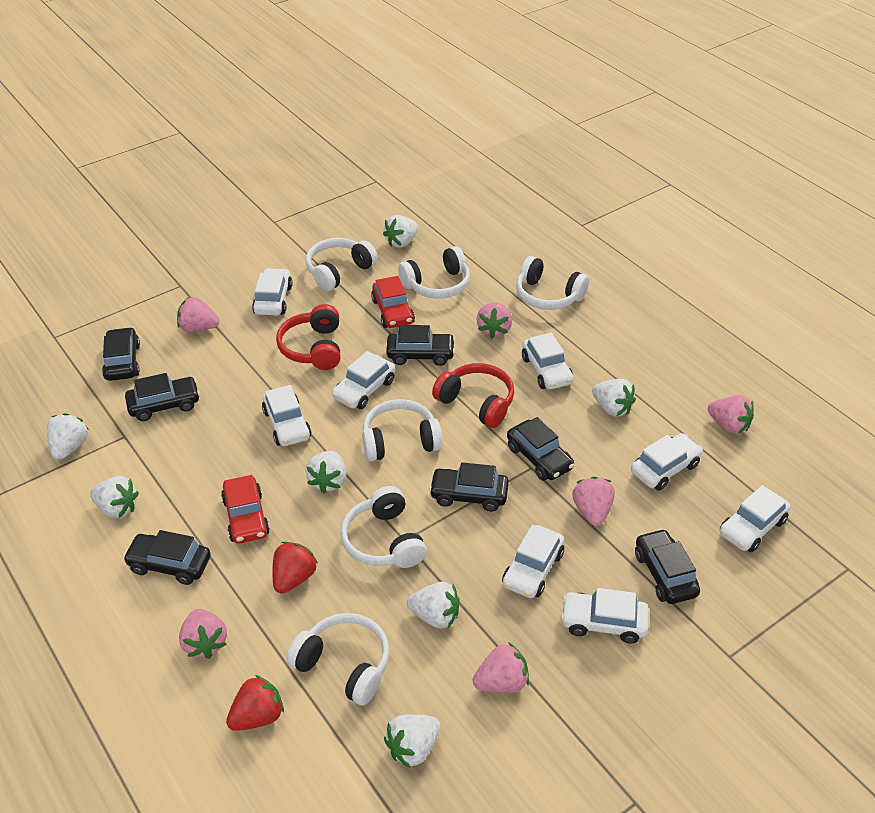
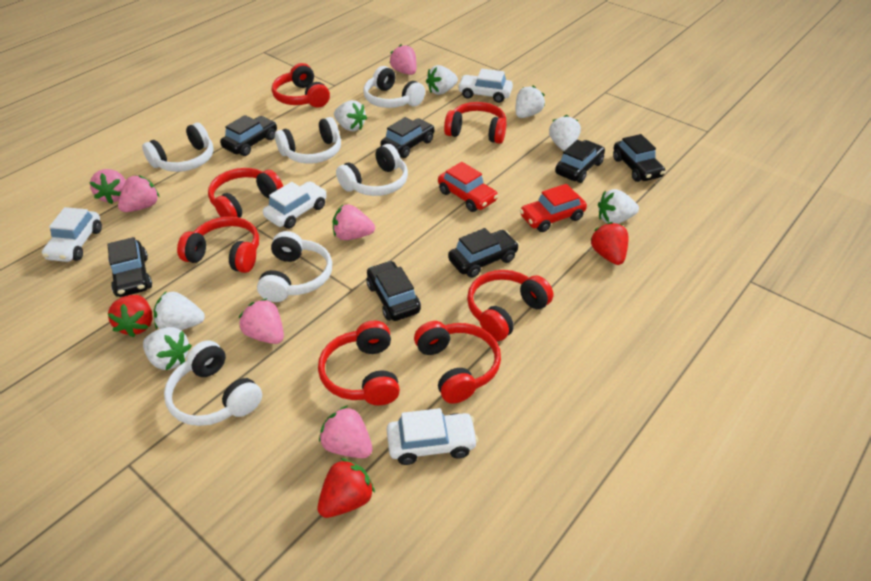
red headphones: 2 -> 7
red strawberry: 2 -> 3
white car: 8 -> 4

